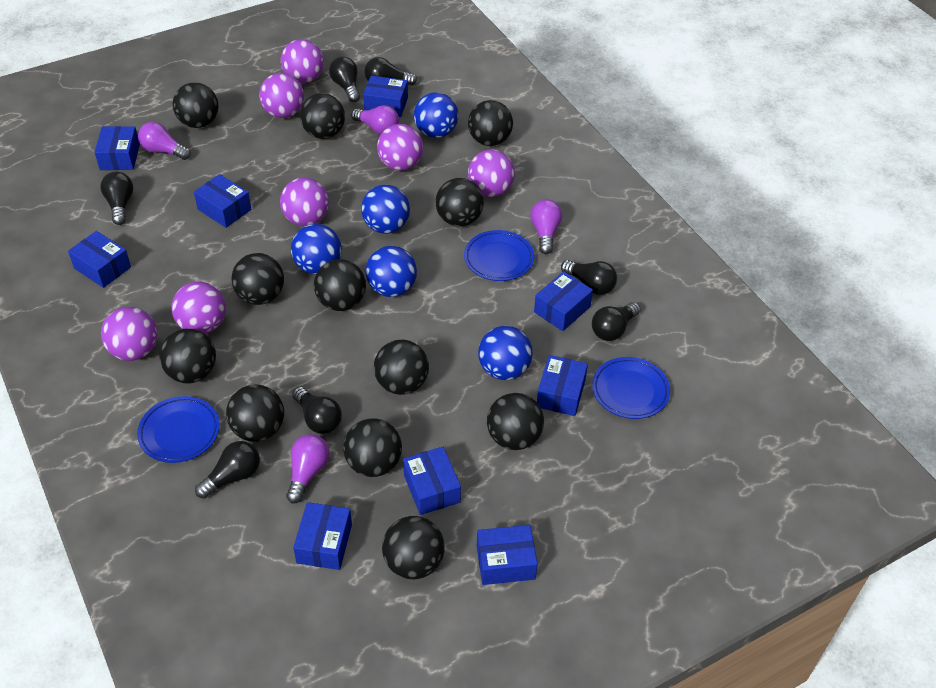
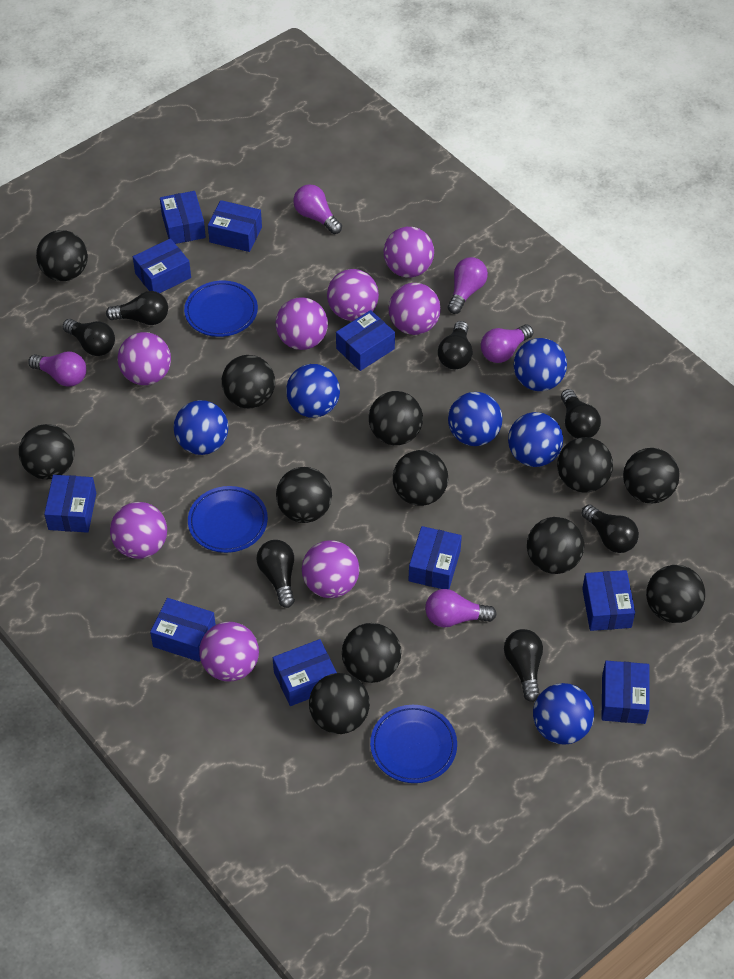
blue ball: 5 -> 6
blue box: 9 -> 10
purple ball: 7 -> 8
purple light bulb: 4 -> 5

